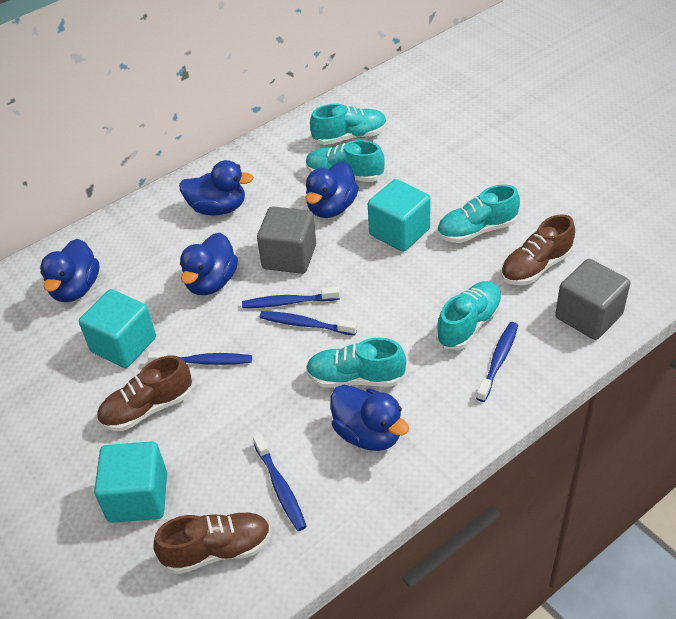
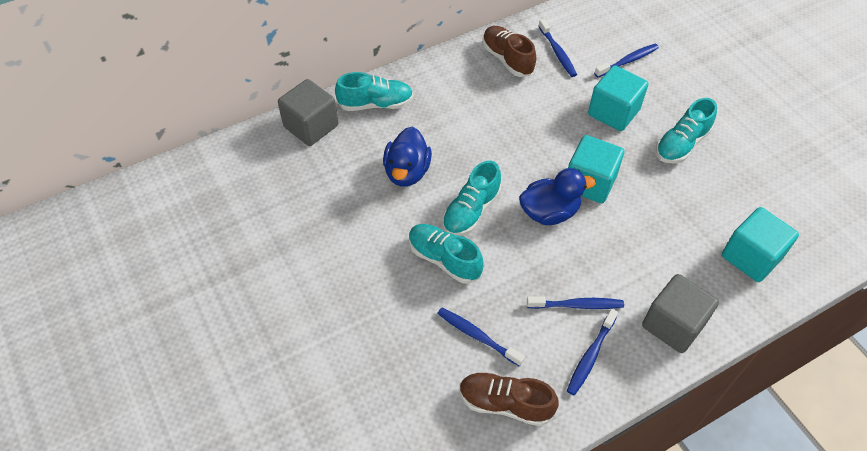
blue duck: 5 -> 2
brown shoe: 3 -> 2
turquoise shoe: 5 -> 4

